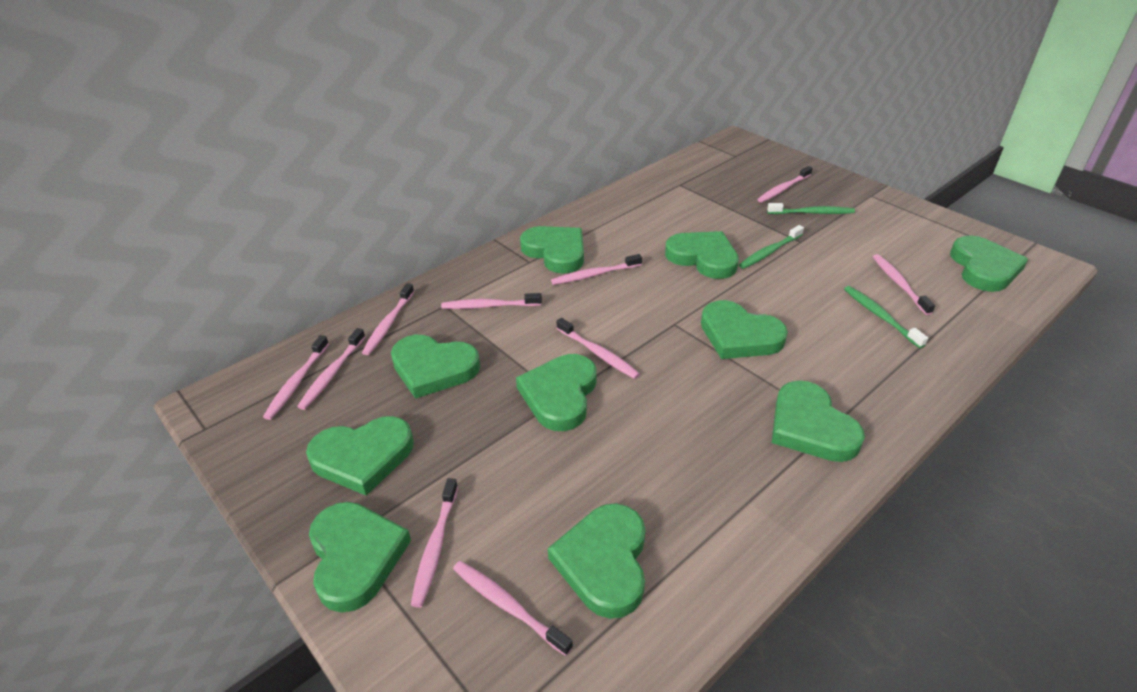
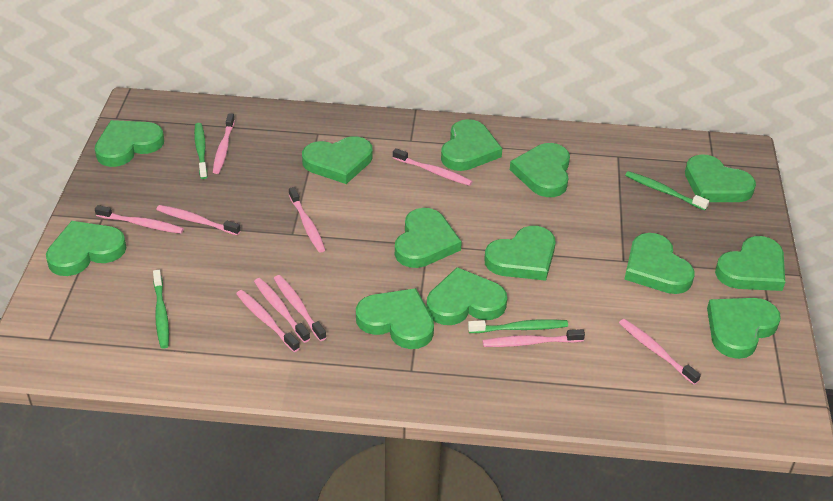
green heart: 10 -> 13
green toothbrush: 3 -> 4

